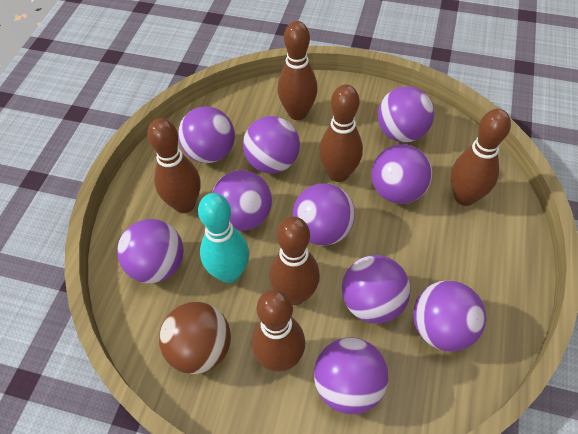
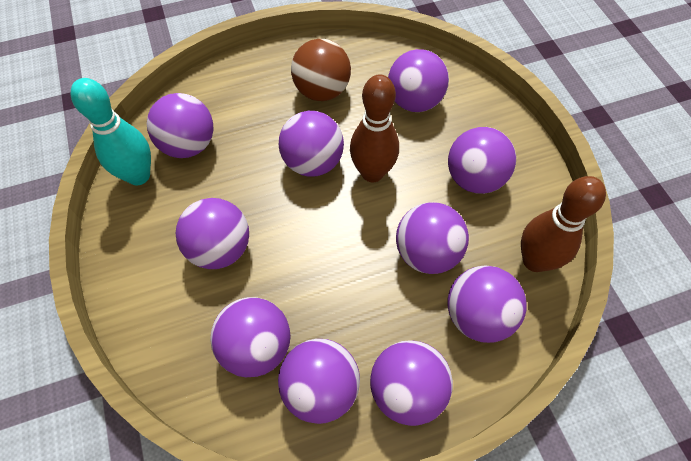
brown bowling pin: 6 -> 2

